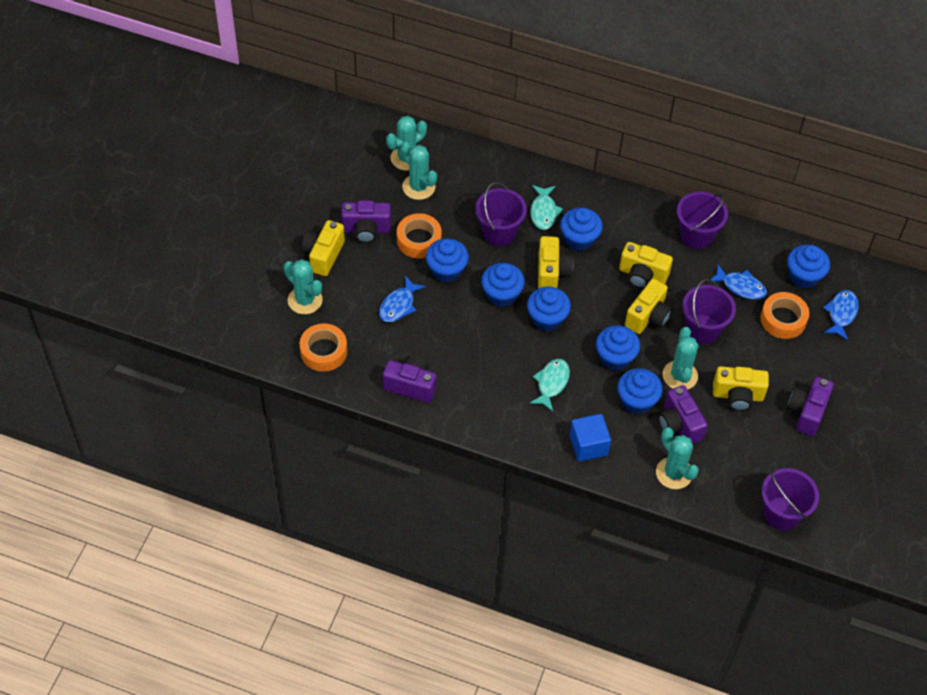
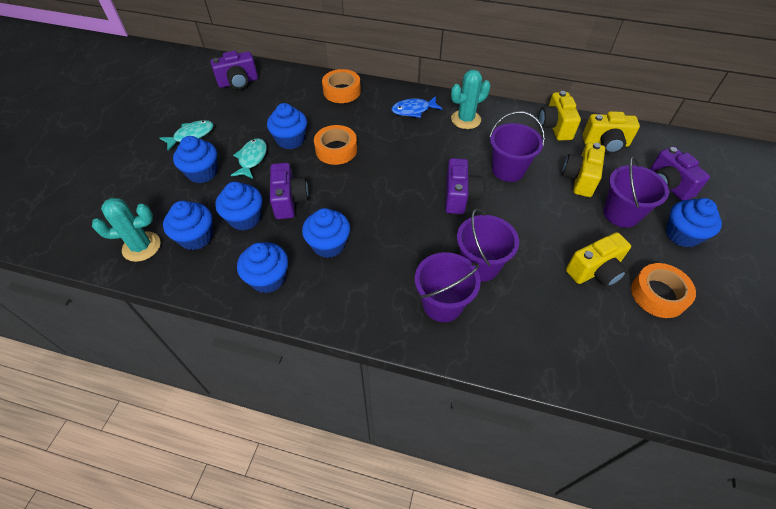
blue cube: 1 -> 0
blue fish: 3 -> 1
turquoise cactus: 5 -> 2
yellow camera: 5 -> 4

